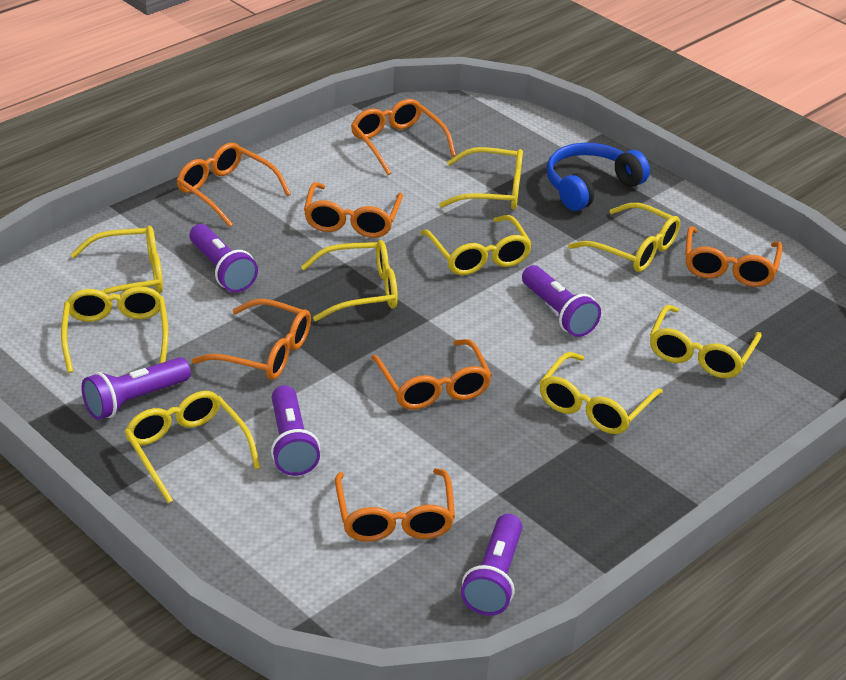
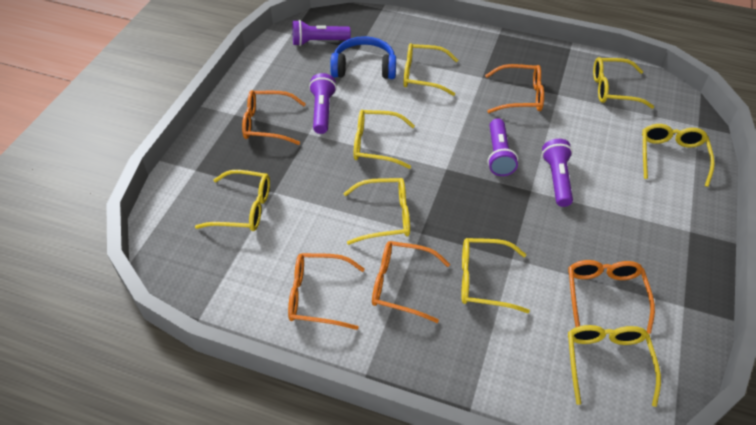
orange glasses: 7 -> 5
purple flashlight: 5 -> 4
yellow glasses: 9 -> 8

